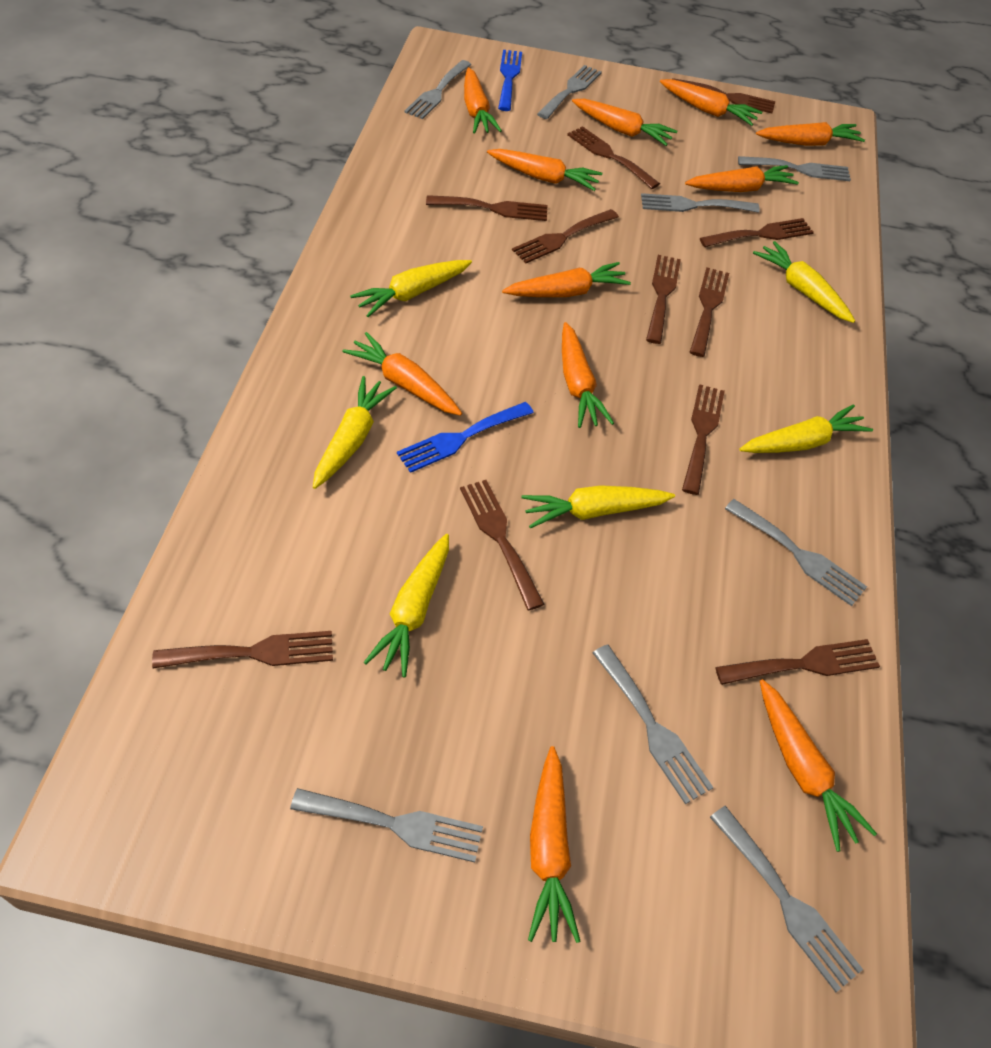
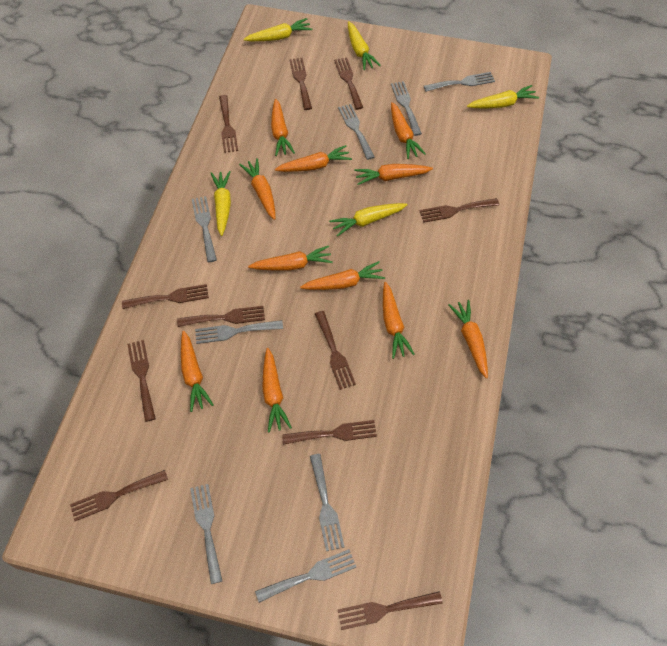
blue fork: 2 -> 0
yellow carrot: 6 -> 5

